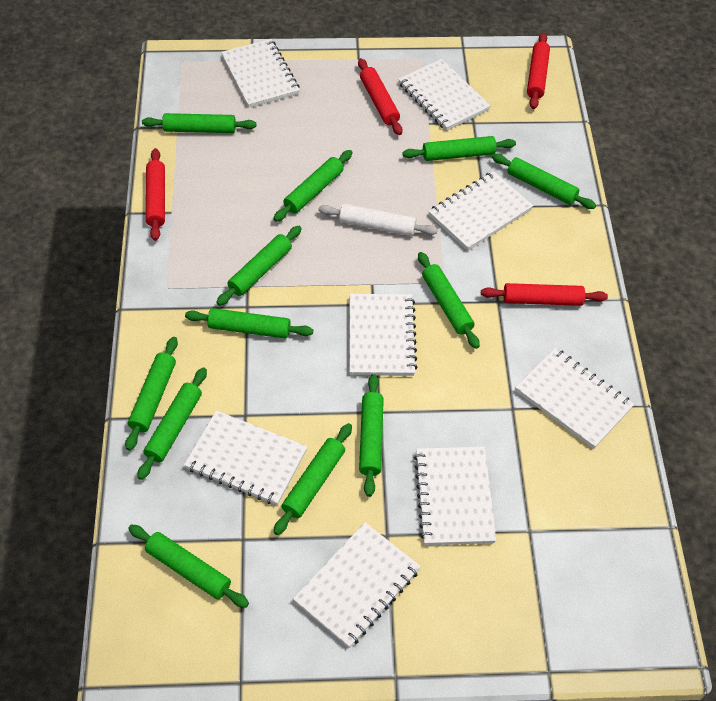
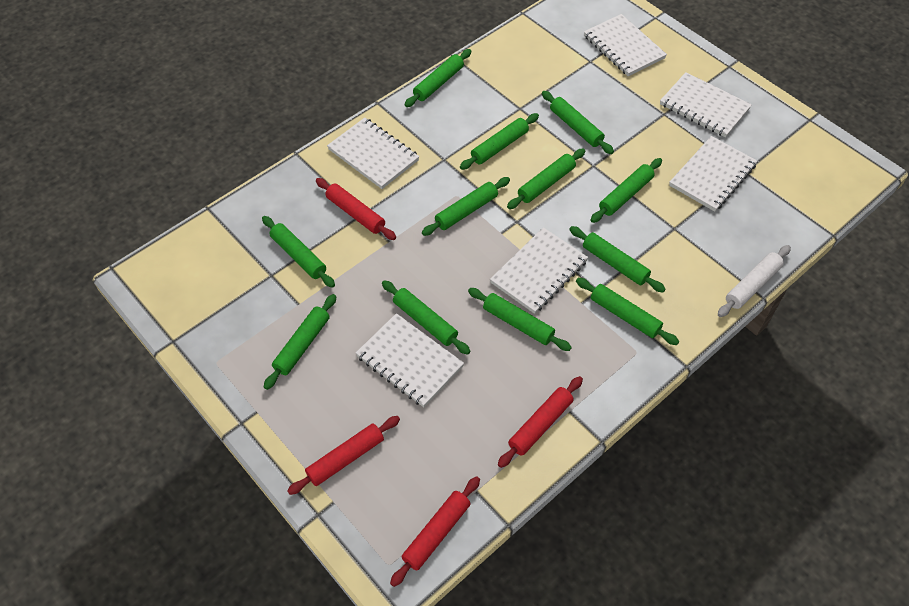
white notebook: 8 -> 6

